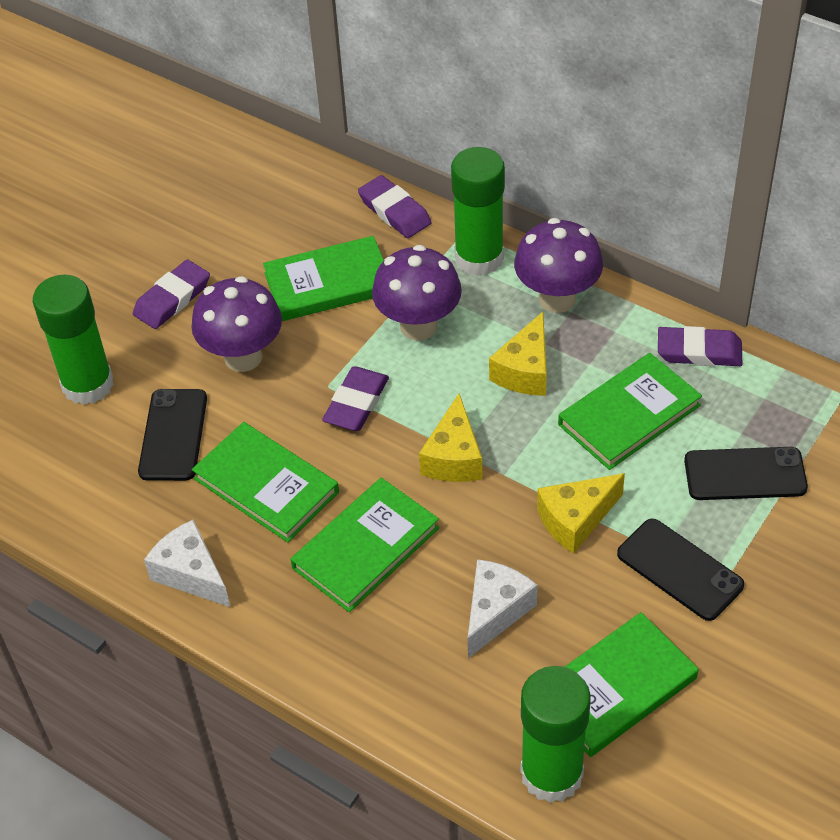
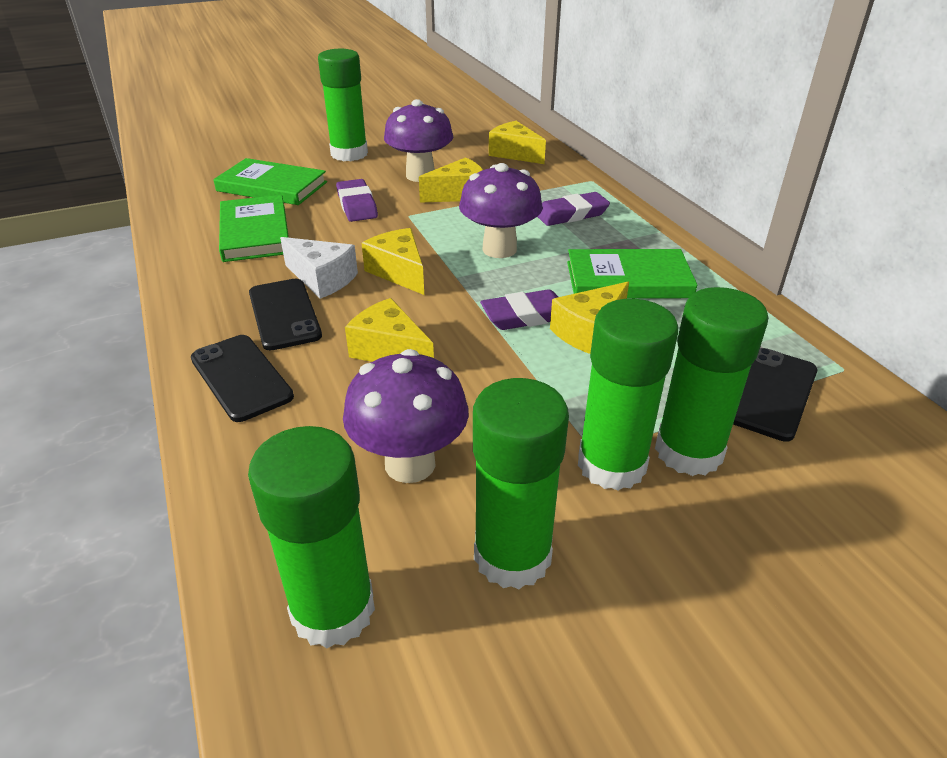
green book: 5 -> 3
green glue stick: 3 -> 5
purple eraser: 4 -> 3
white cheese: 2 -> 1
yellow cheese: 3 -> 5

